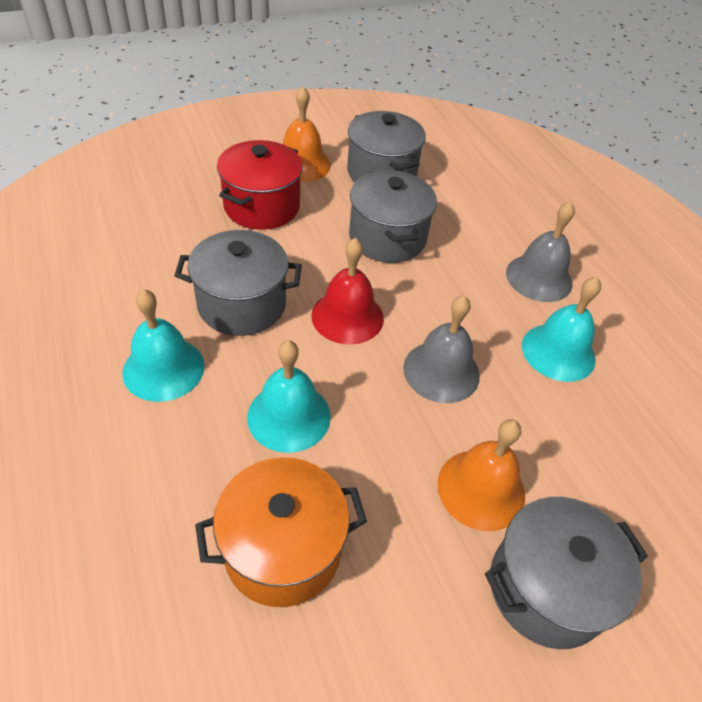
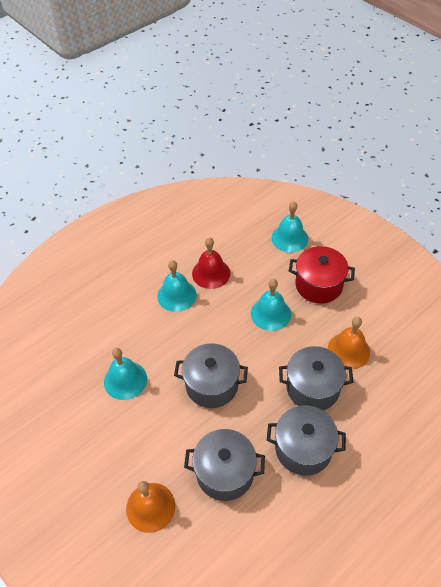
grey bell: 2 -> 0
orange pot: 1 -> 0
turquoise bell: 3 -> 4

